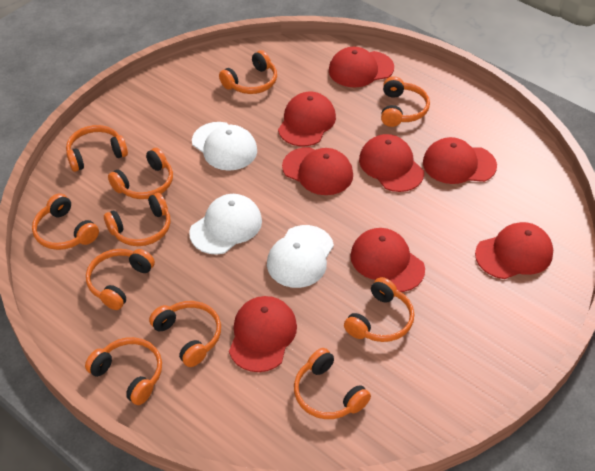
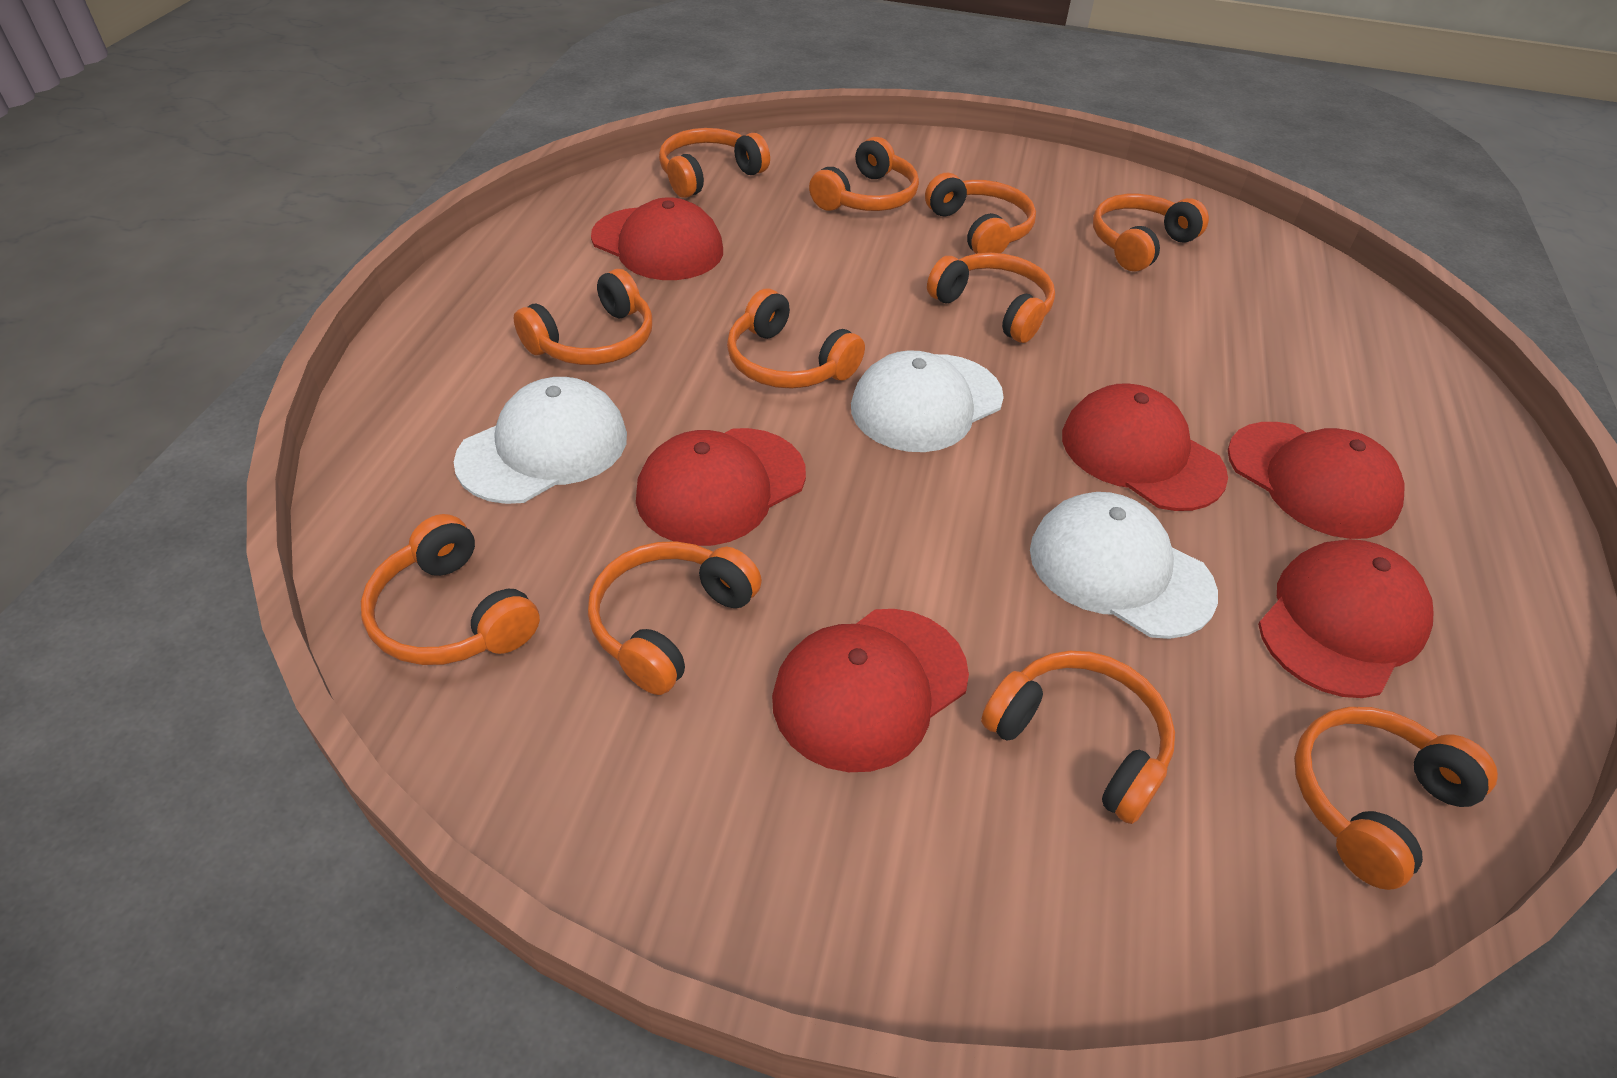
red cap: 8 -> 6

